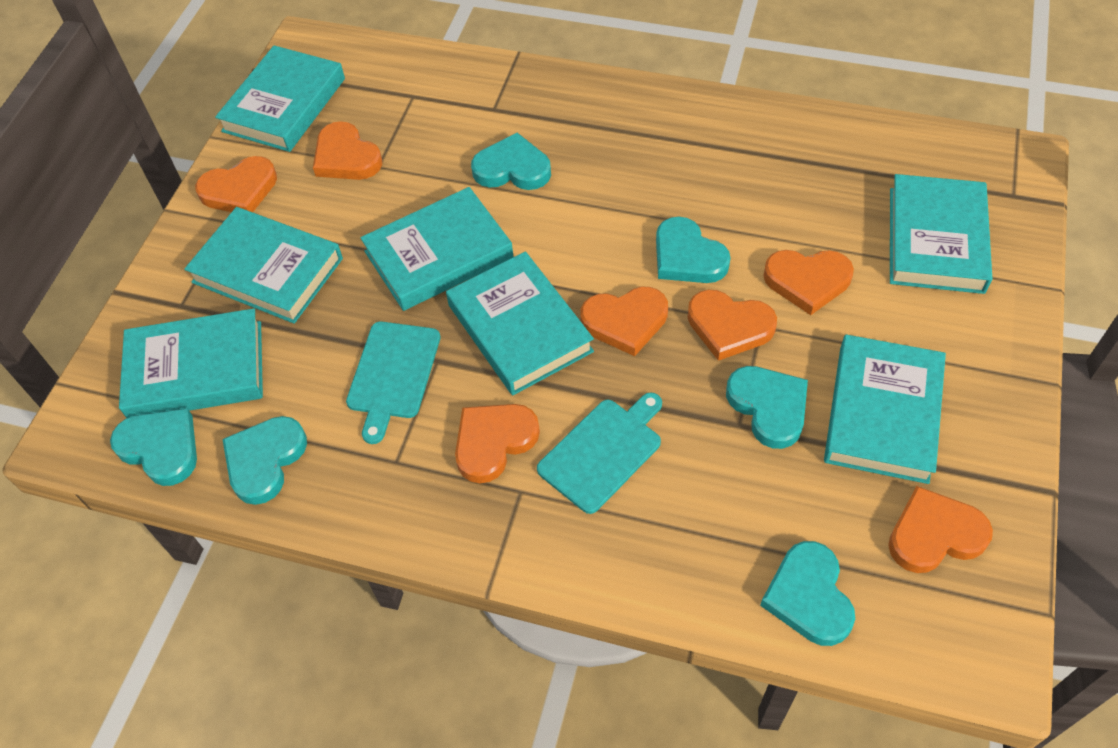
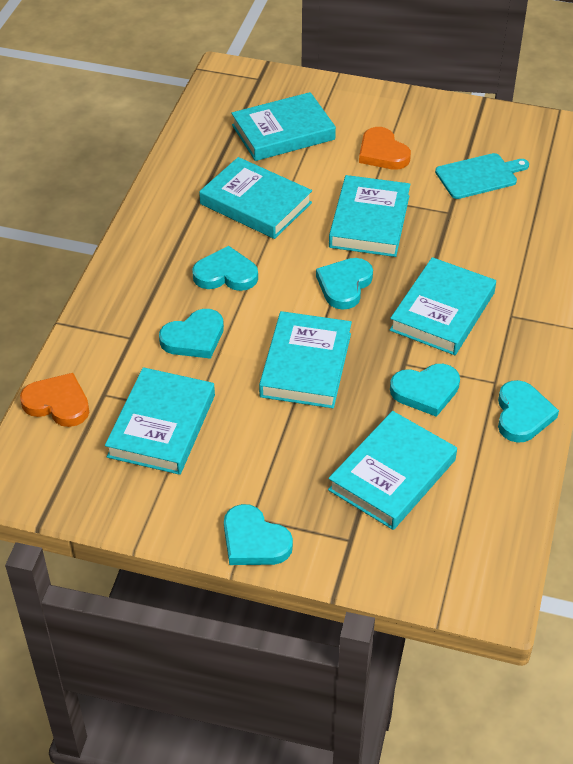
orange heart: 7 -> 2
turquoise cutting board: 2 -> 1

